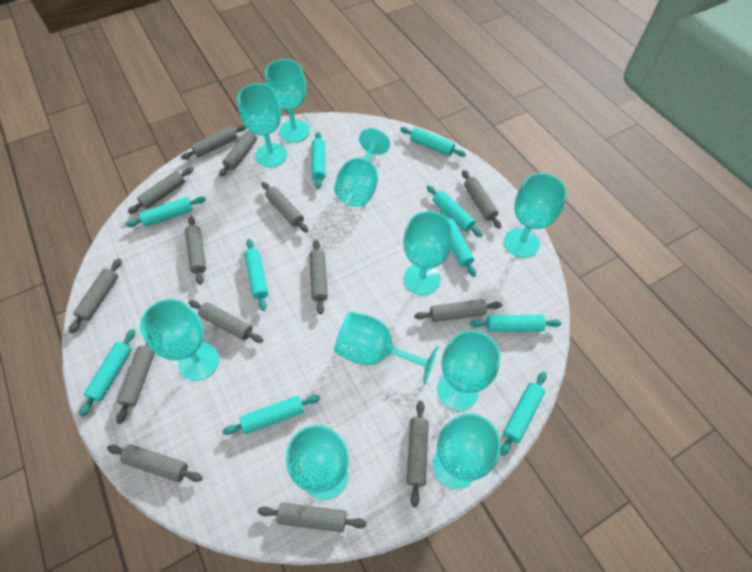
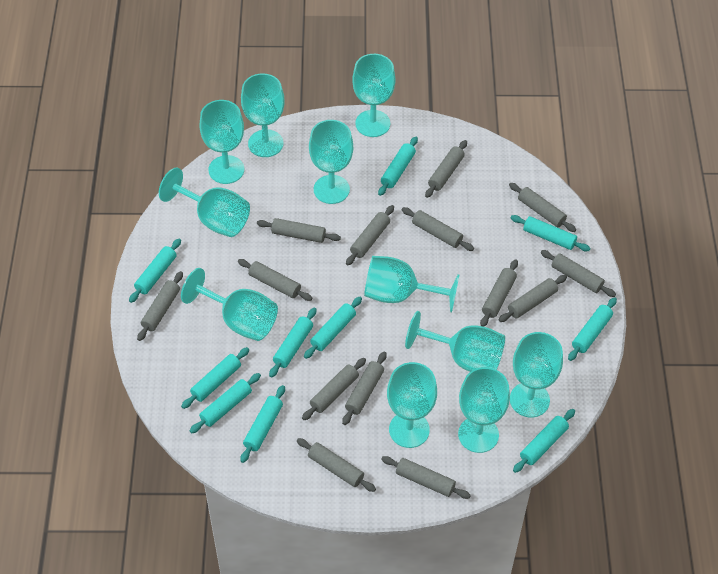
turquoise goblet: 10 -> 11

